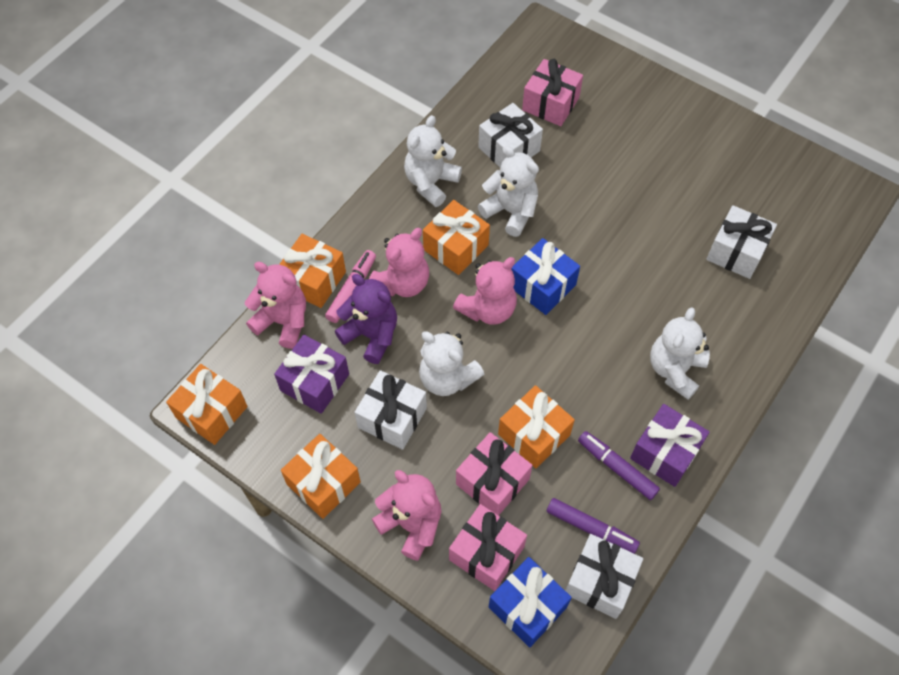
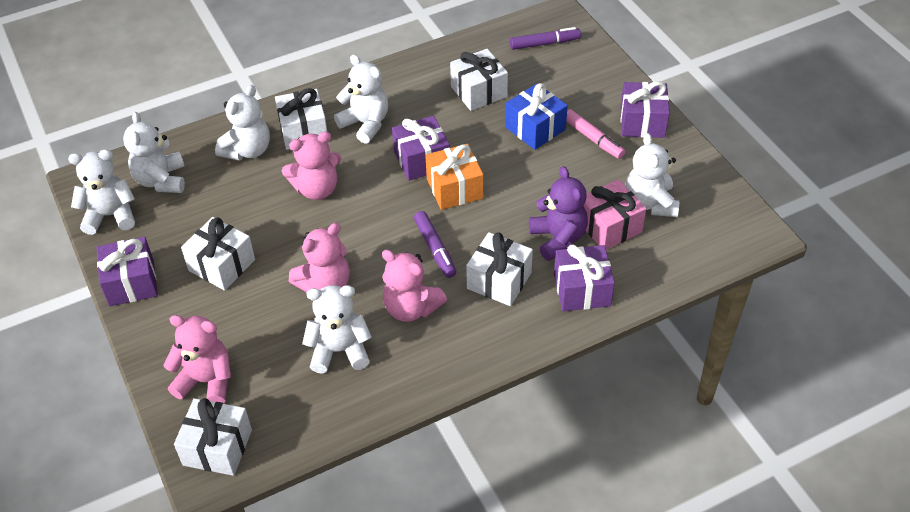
blue gift: 2 -> 1
orange gift: 5 -> 1
pink gift: 3 -> 1
purple gift: 2 -> 4
white gift: 4 -> 5
white teddy bear: 4 -> 6

